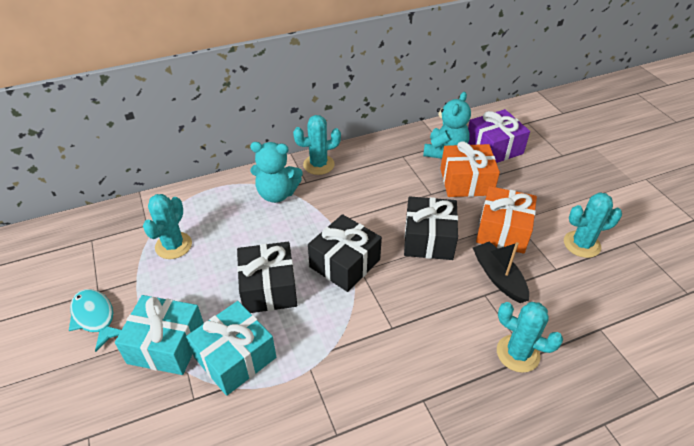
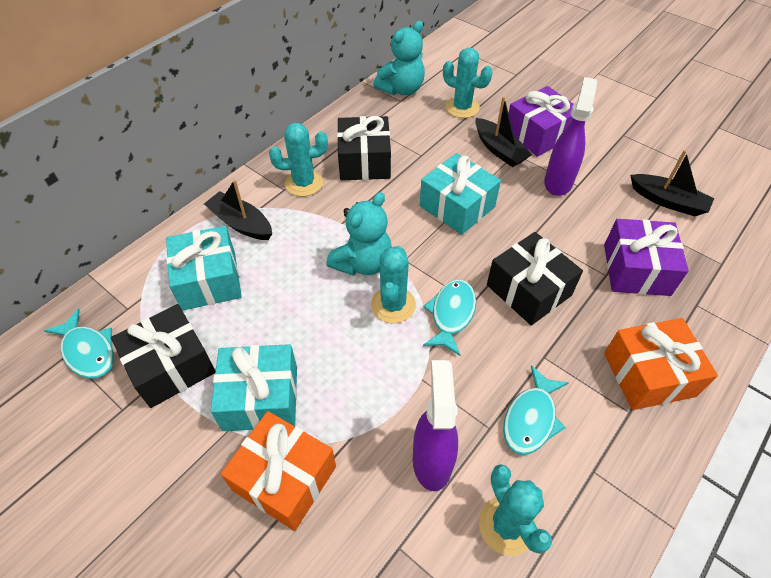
black boat: 1 -> 3
purple gift: 1 -> 2
purple spray bottle: 0 -> 2
turquoise fish: 1 -> 3
turquoise gift: 2 -> 3

